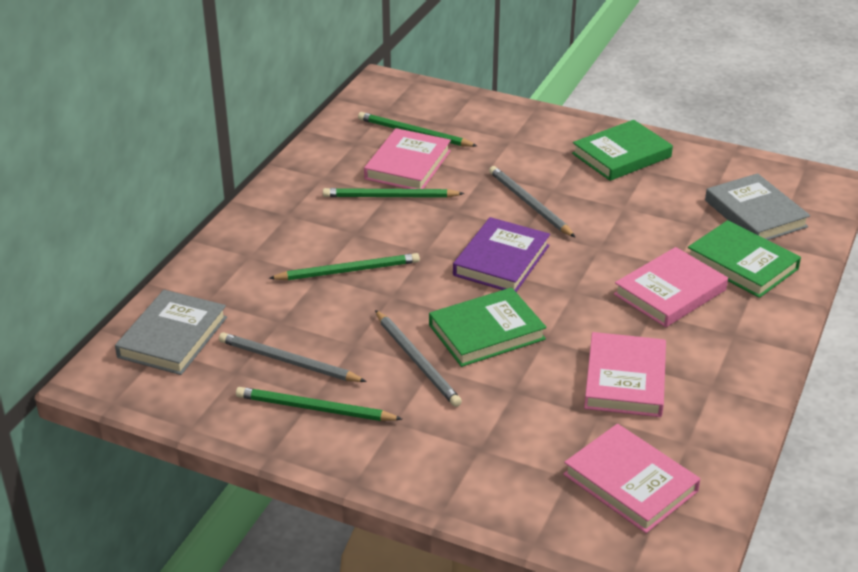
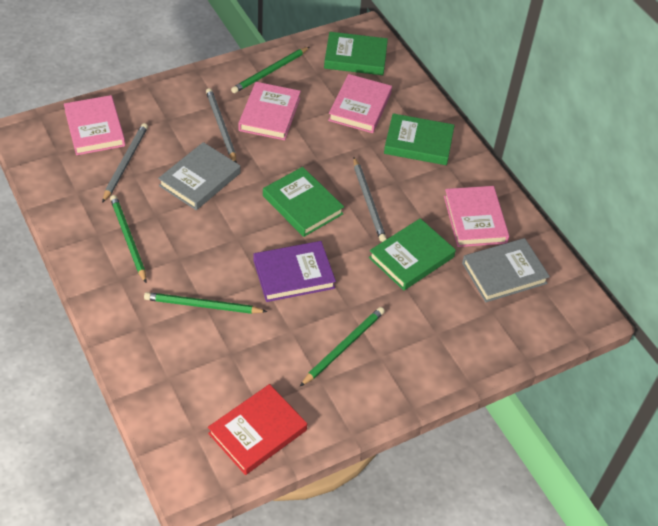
green book: 3 -> 4
red book: 0 -> 1

